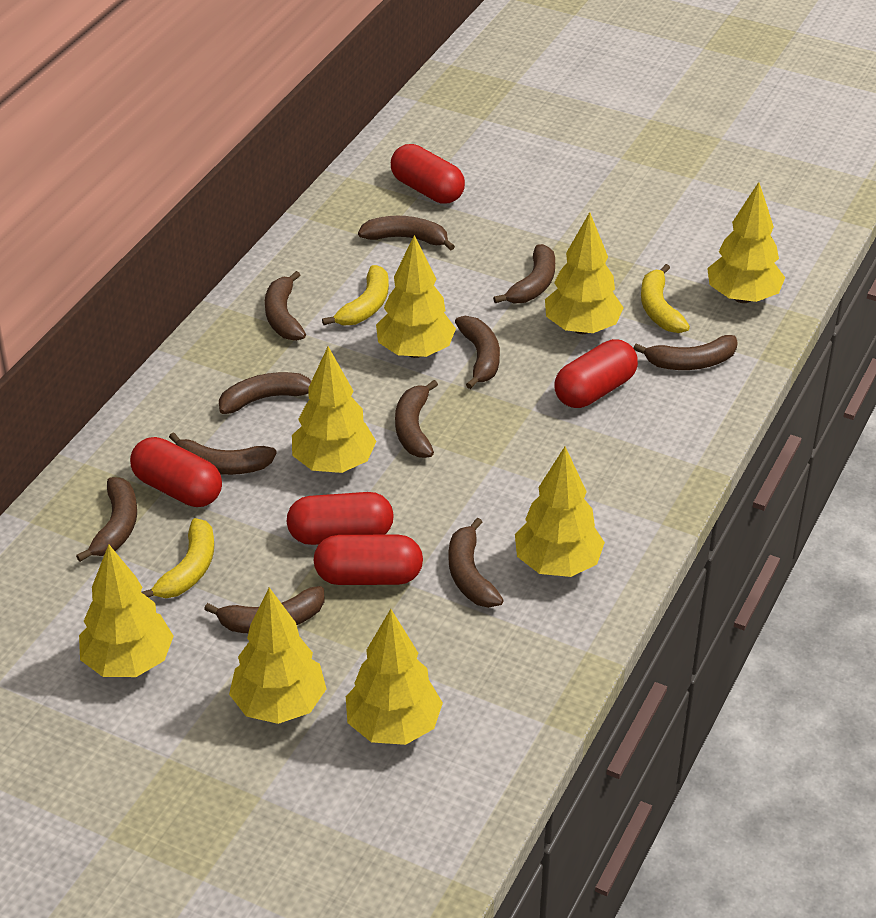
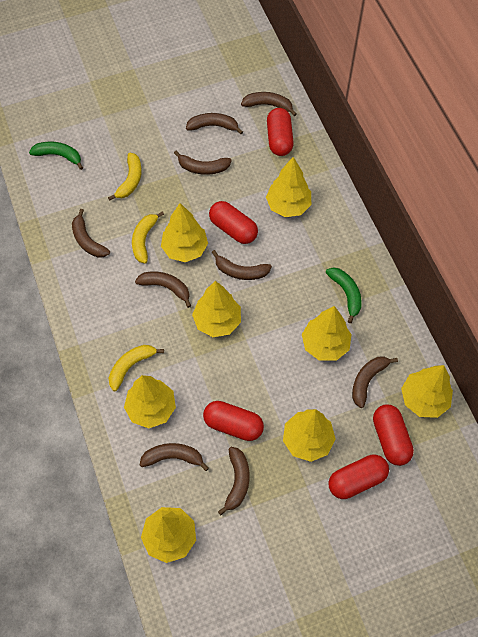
brown banana: 11 -> 9
green banana: 0 -> 2

